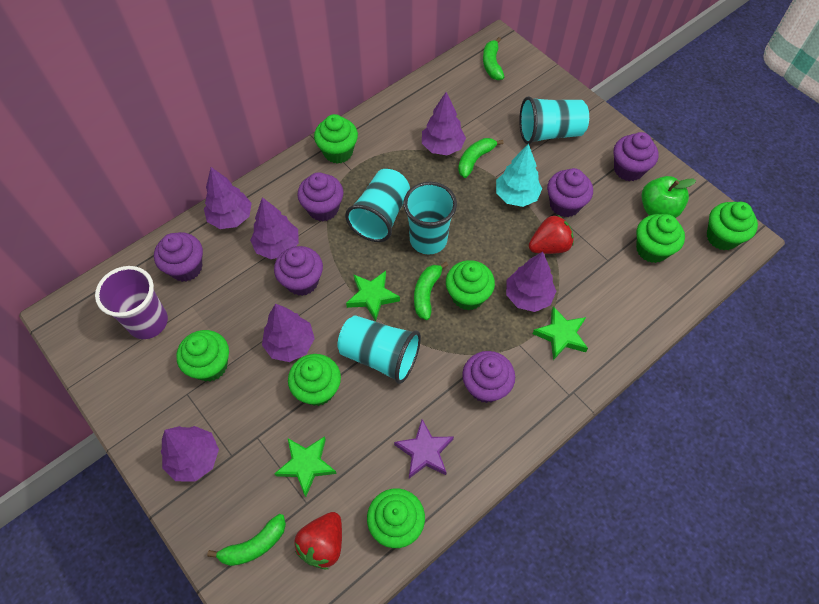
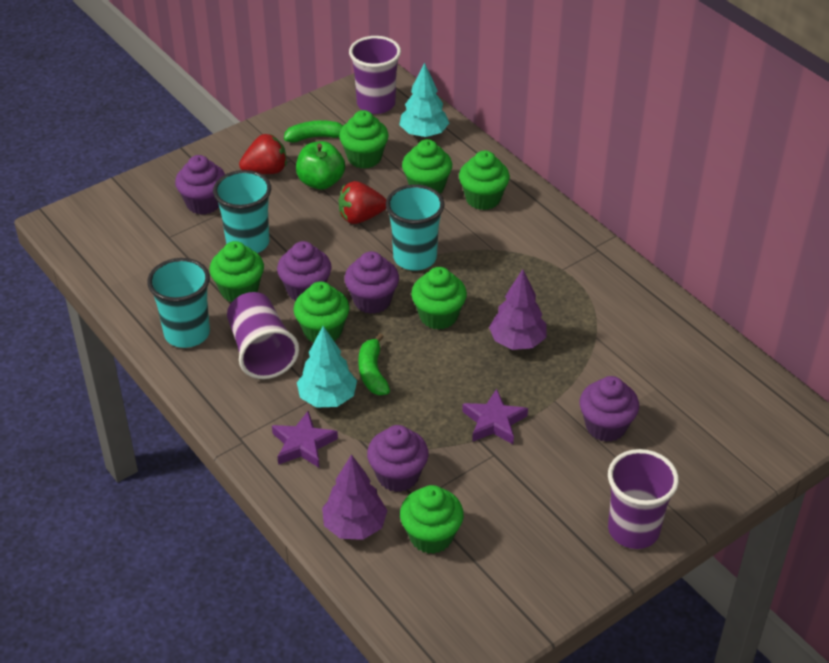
green banana: 4 -> 2
green star: 3 -> 0
purple cup: 1 -> 3
purple cupcake: 6 -> 5
purple star: 1 -> 2
purple tree: 6 -> 2
turquoise cup: 4 -> 3
turquoise tree: 1 -> 2

